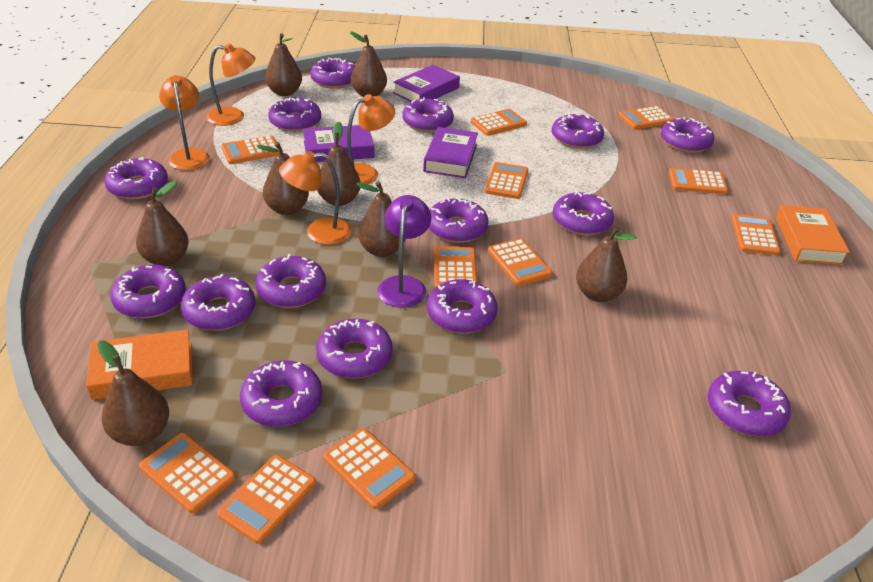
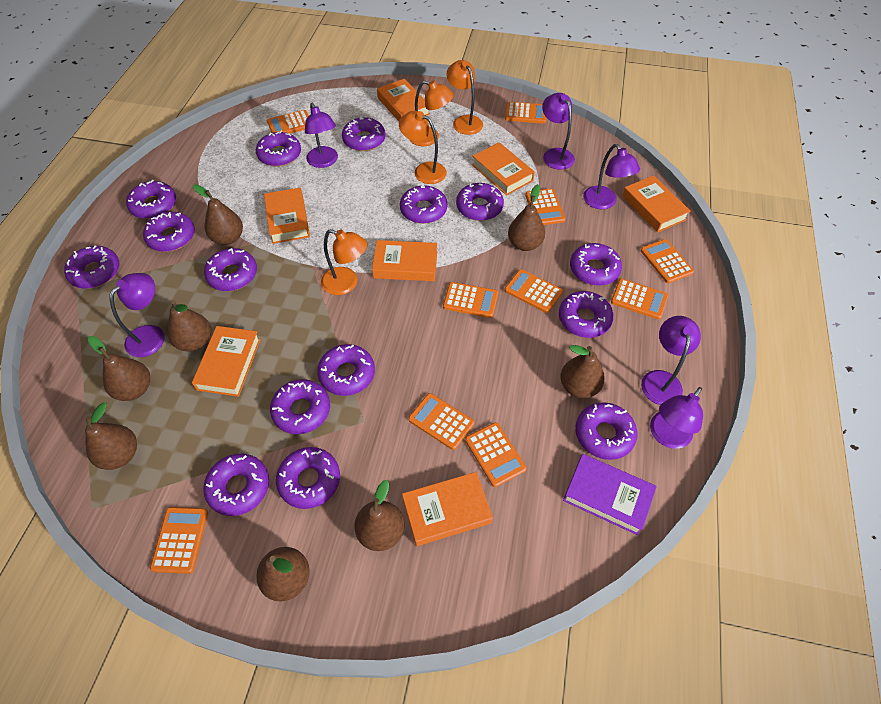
orange book: 2 -> 7
orange calculator: 11 -> 10
purple book: 3 -> 1
purple lamp: 1 -> 6

